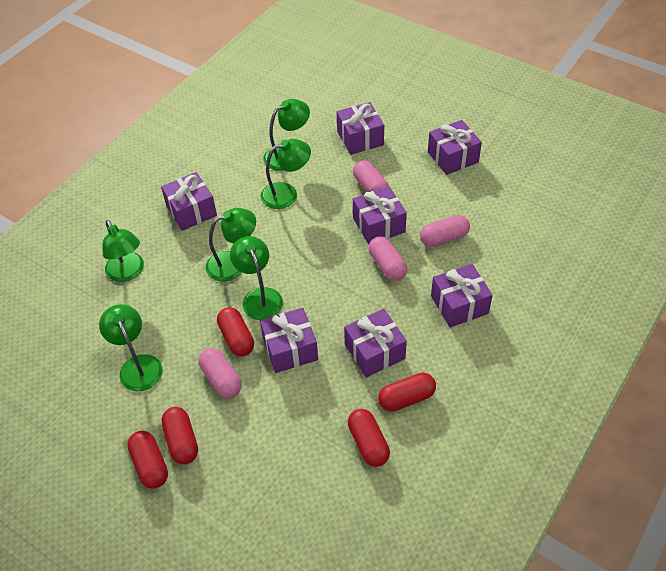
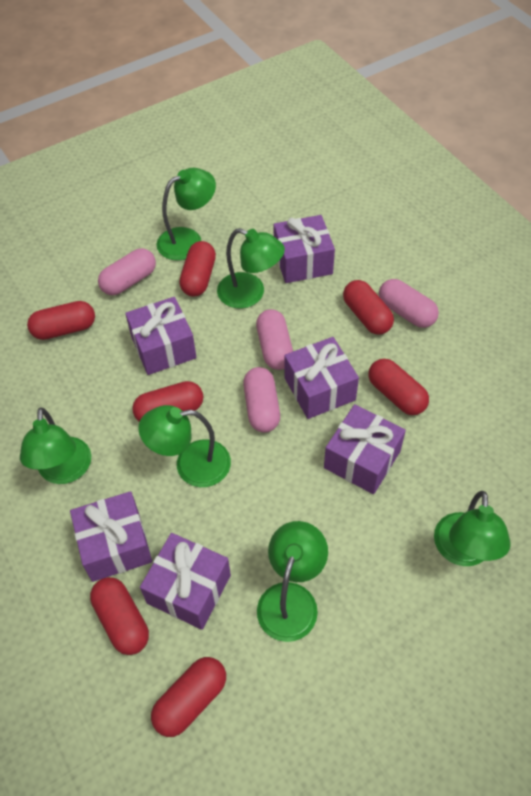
purple gift: 7 -> 6
red capsule: 5 -> 7

